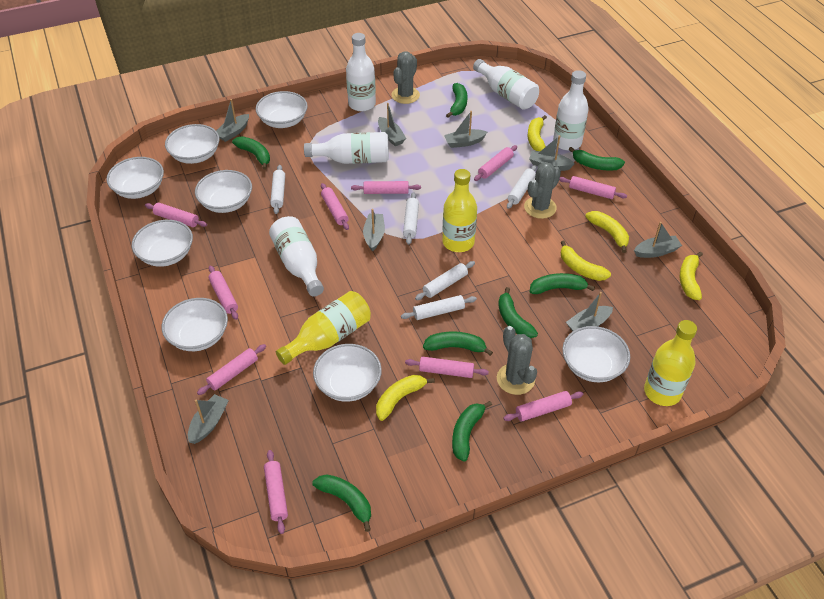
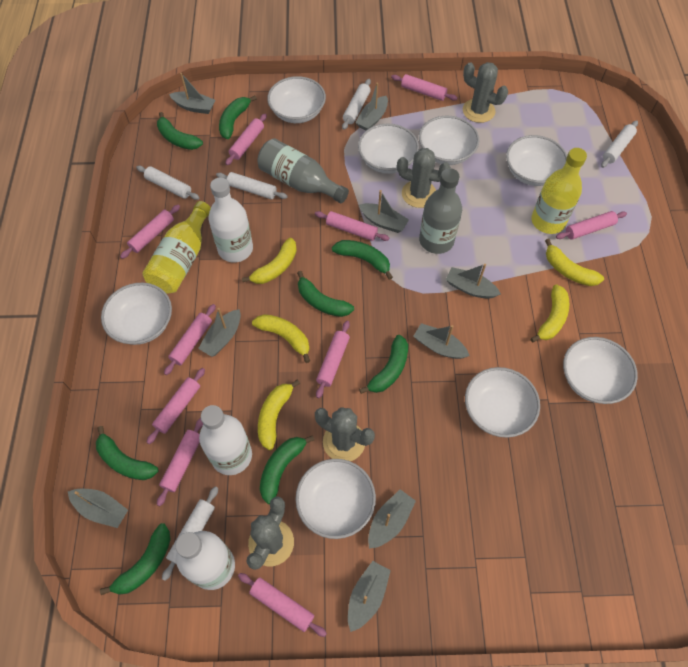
grey boat: 8 -> 9
grey bottle: 0 -> 2
grey cactus: 3 -> 4
white bottle: 5 -> 3
yellow bottle: 3 -> 2

